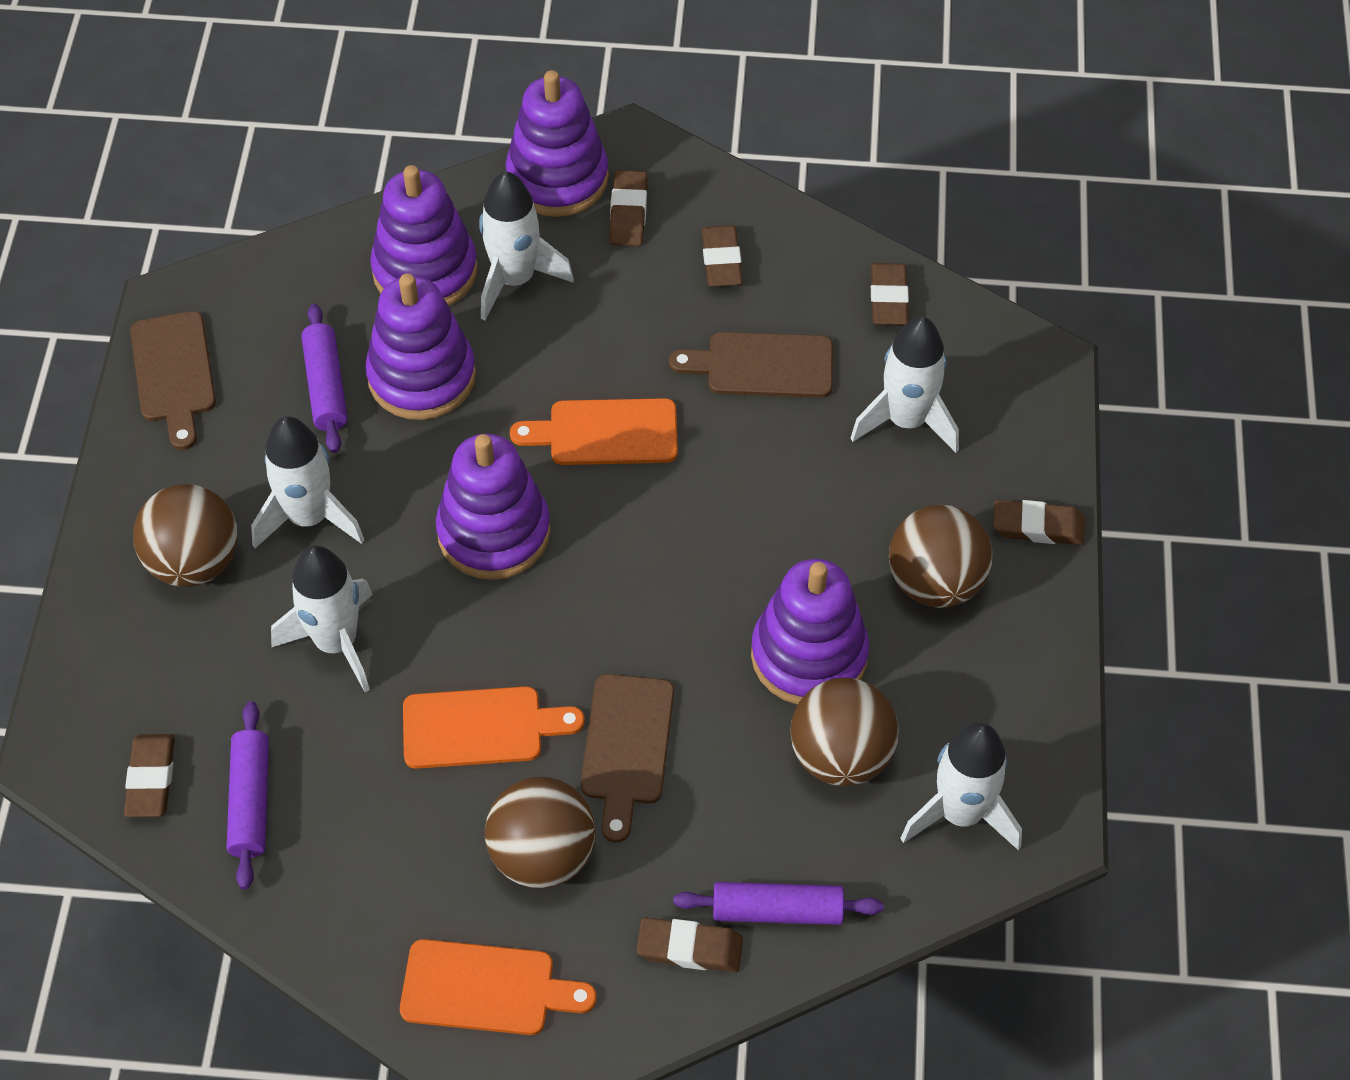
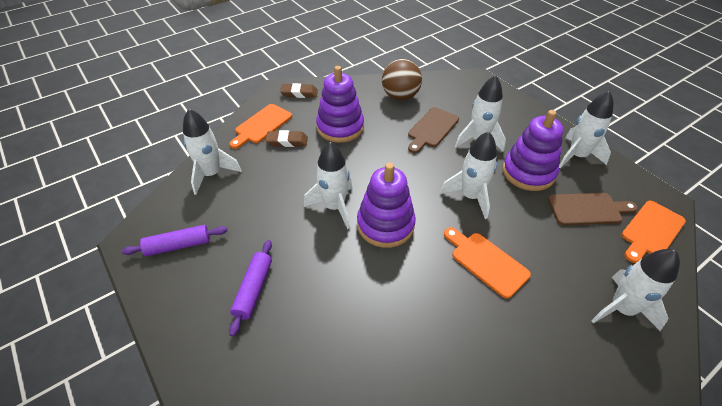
brown ball: 4 -> 1
brown cutting board: 3 -> 2
brown eraser: 6 -> 2
purple rolling pin: 3 -> 2
purple stacking toy: 5 -> 3
white rocket: 5 -> 6

